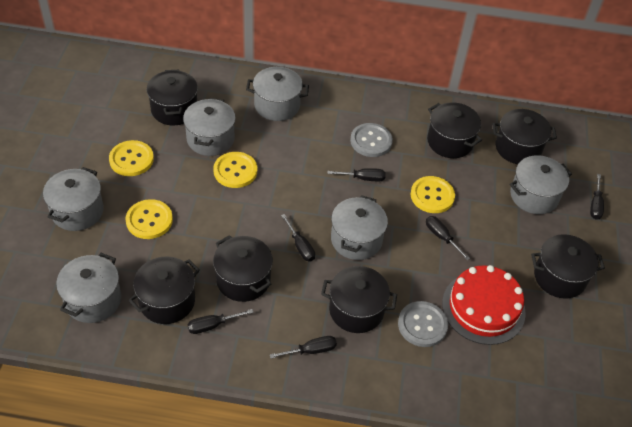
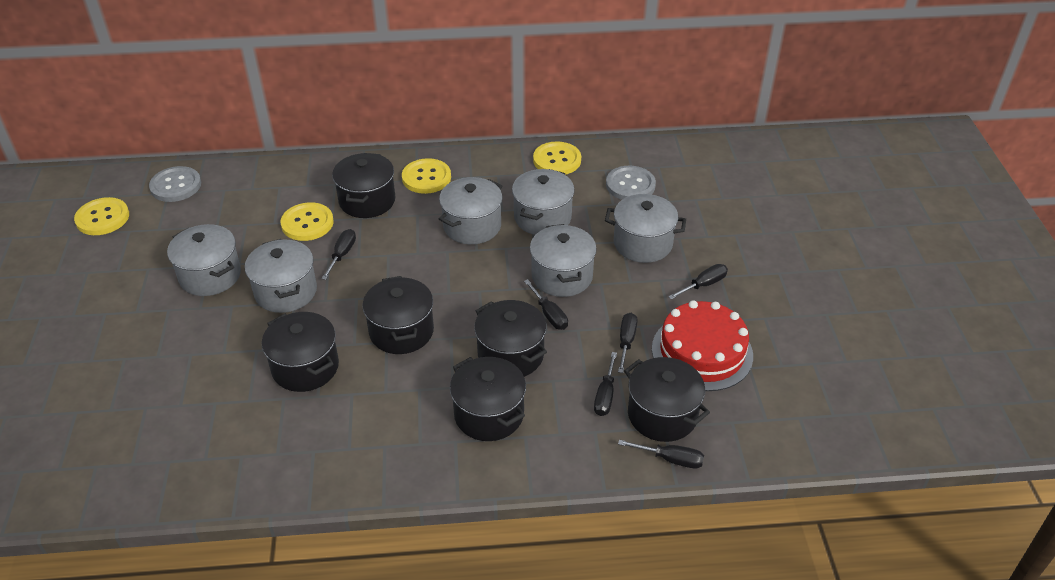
black pot: 7 -> 6

